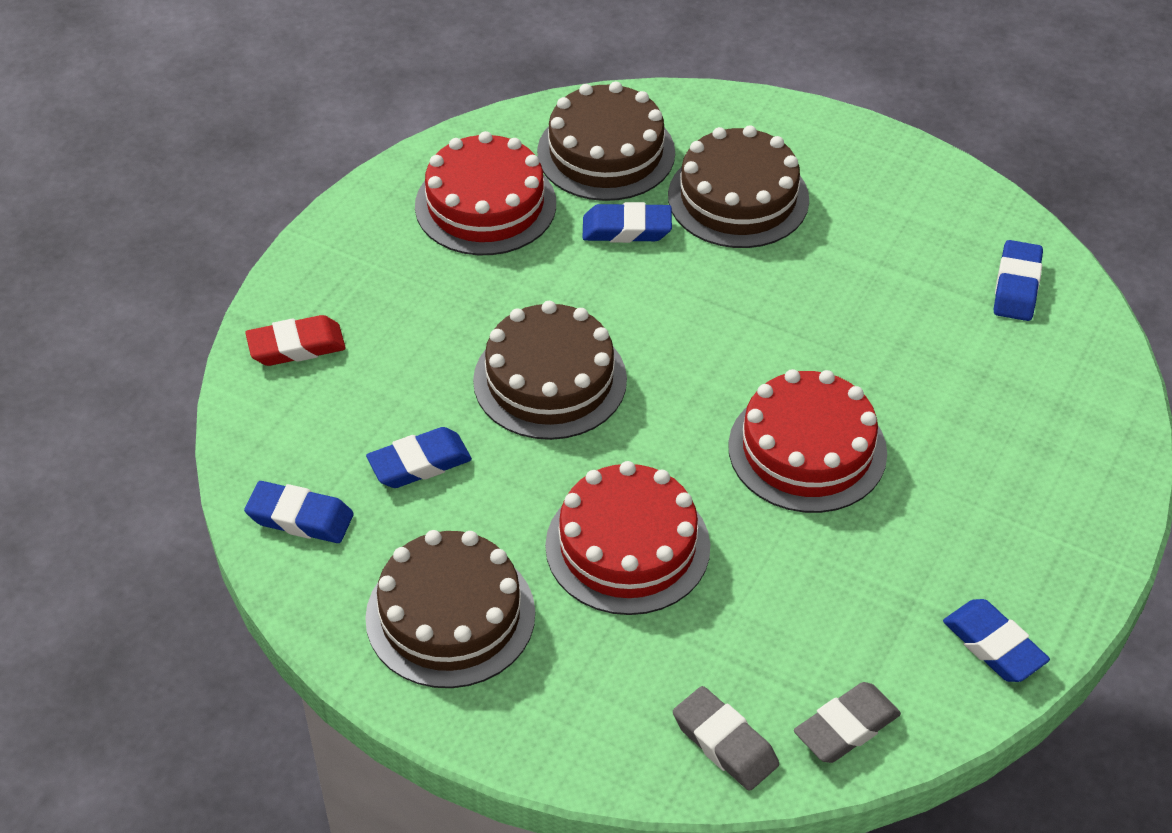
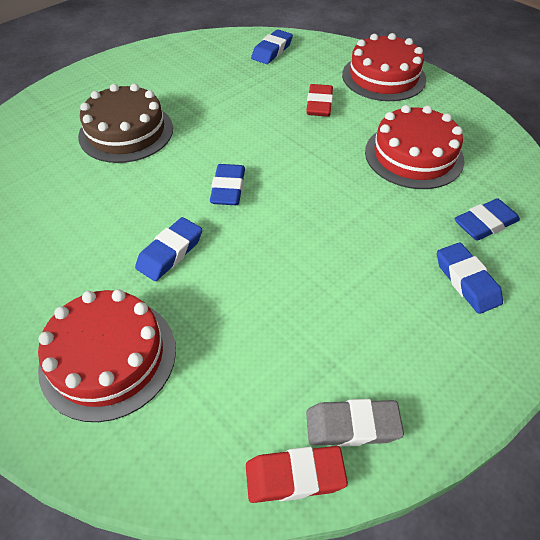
brown cake: 4 -> 1
grey eraser: 2 -> 1
red eraser: 1 -> 2

